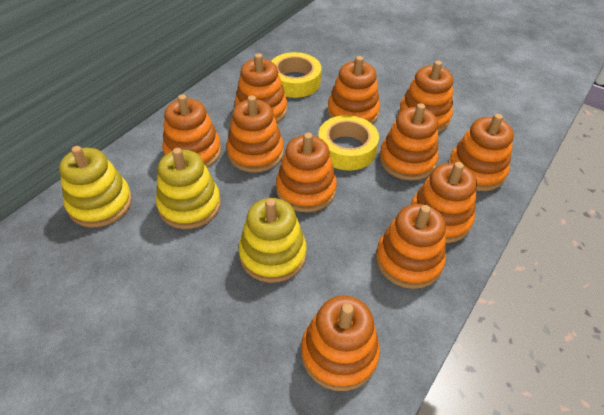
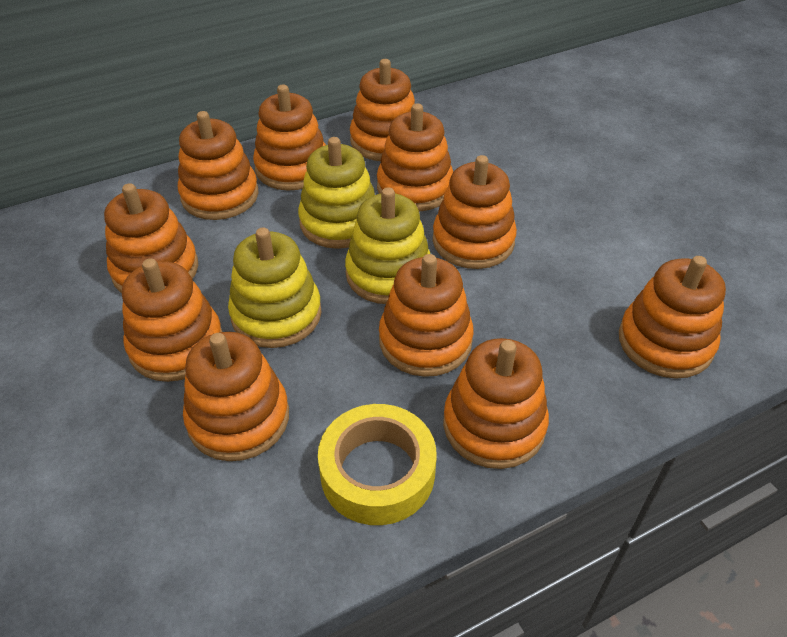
yellow tape: 2 -> 1

